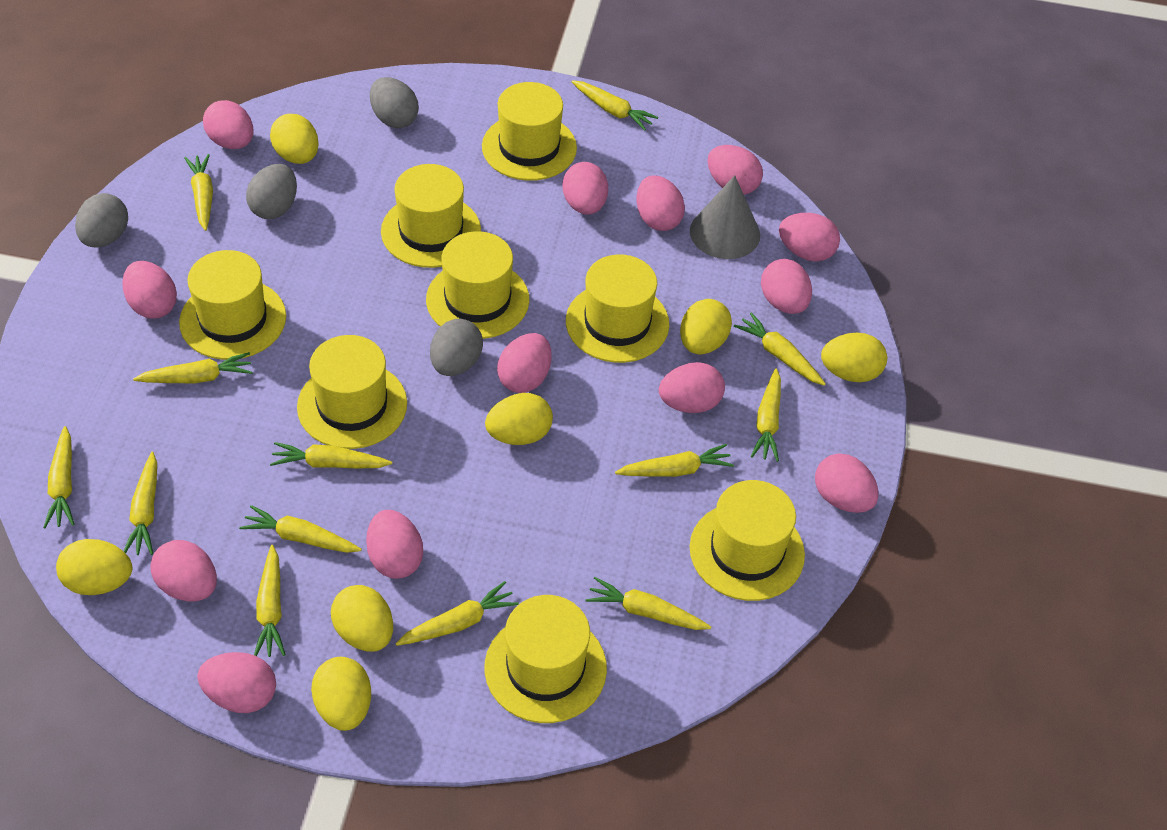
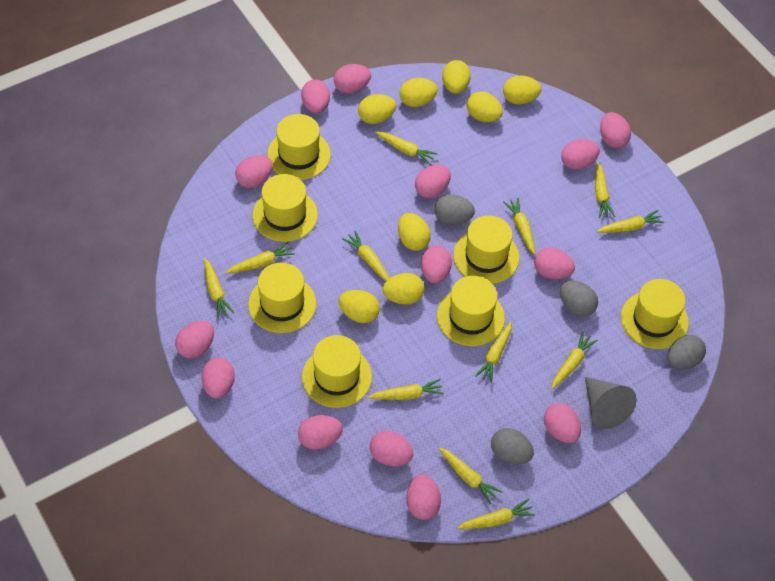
pink egg: 13 -> 14
yellow carrot: 13 -> 12
yellow egg: 7 -> 8
yellow hat: 8 -> 7

